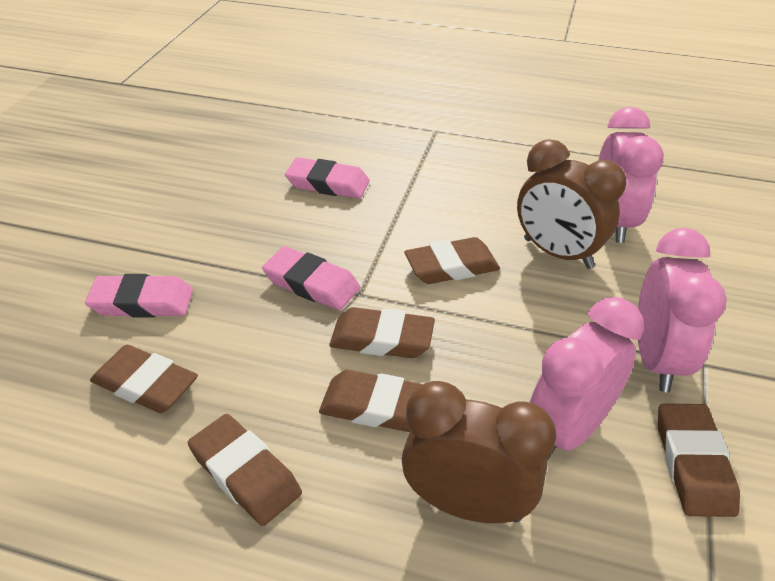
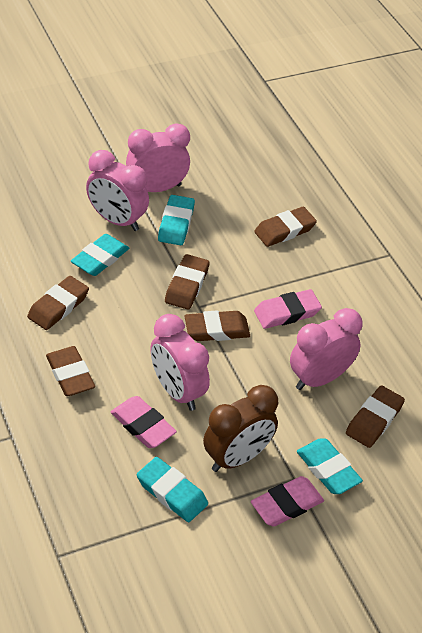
brown clock: 2 -> 1
pink clock: 3 -> 4
turquoise eraser: 0 -> 4

